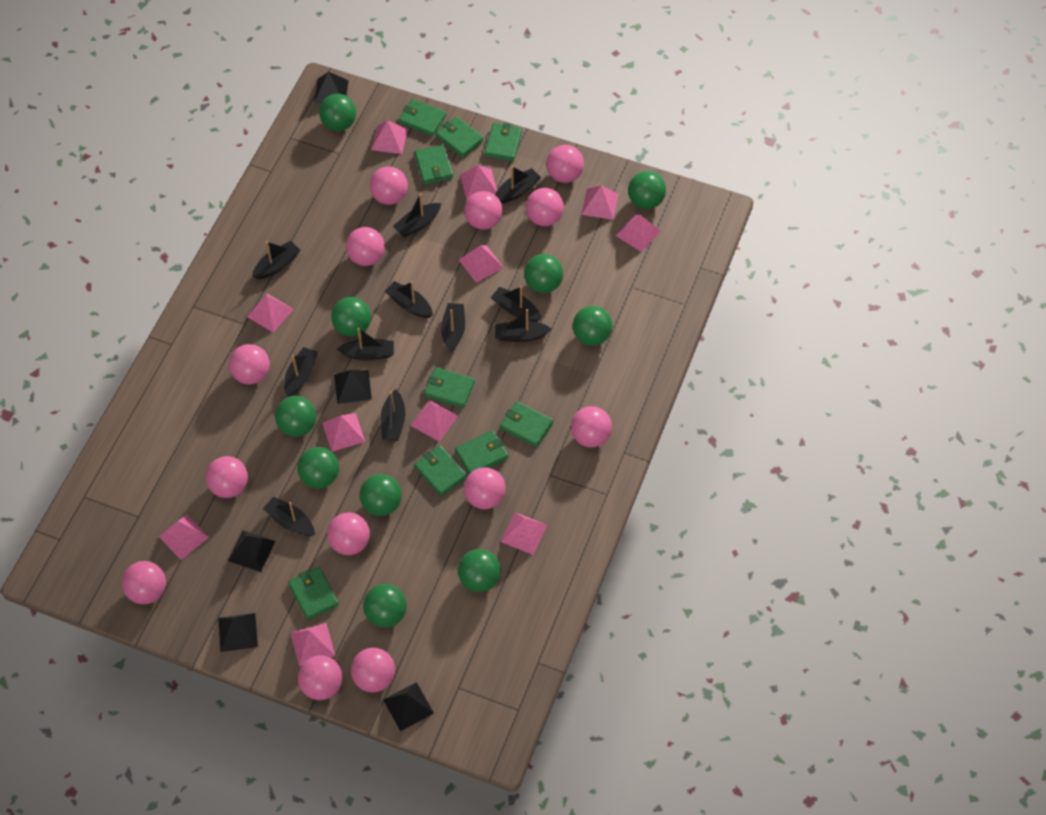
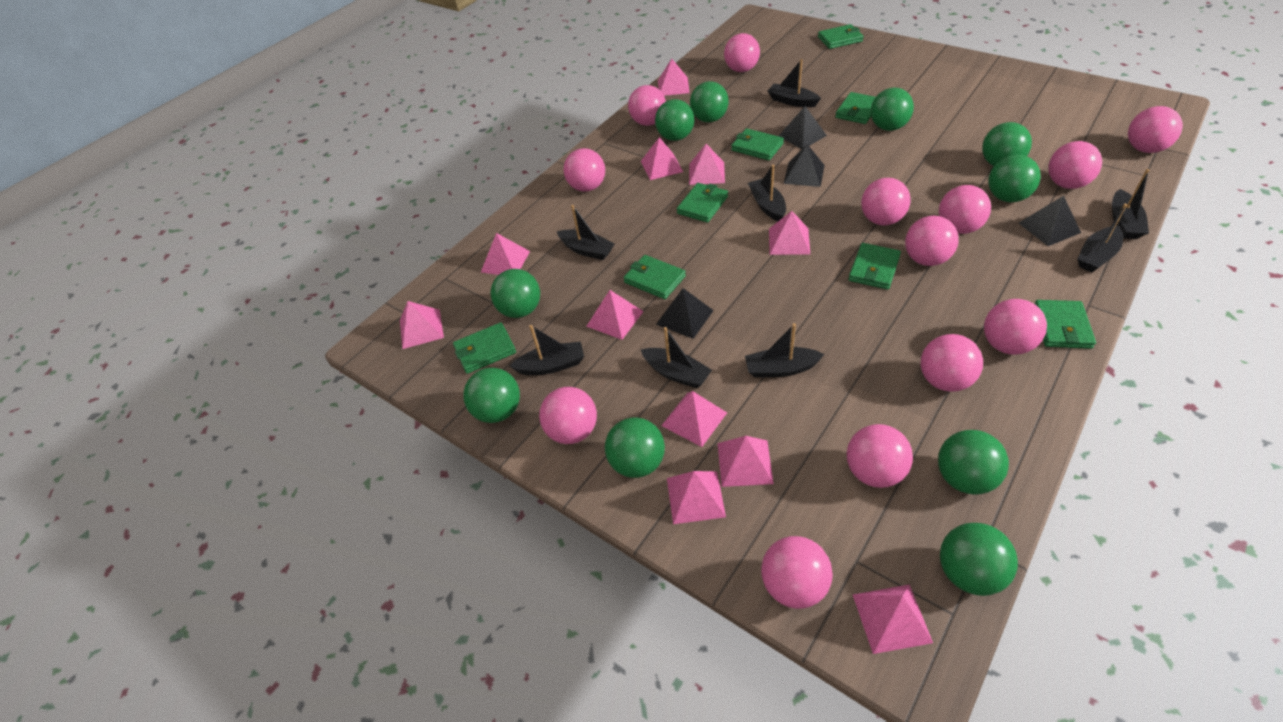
black boat: 11 -> 8
black pyramid: 5 -> 4
green wallet: 9 -> 8

